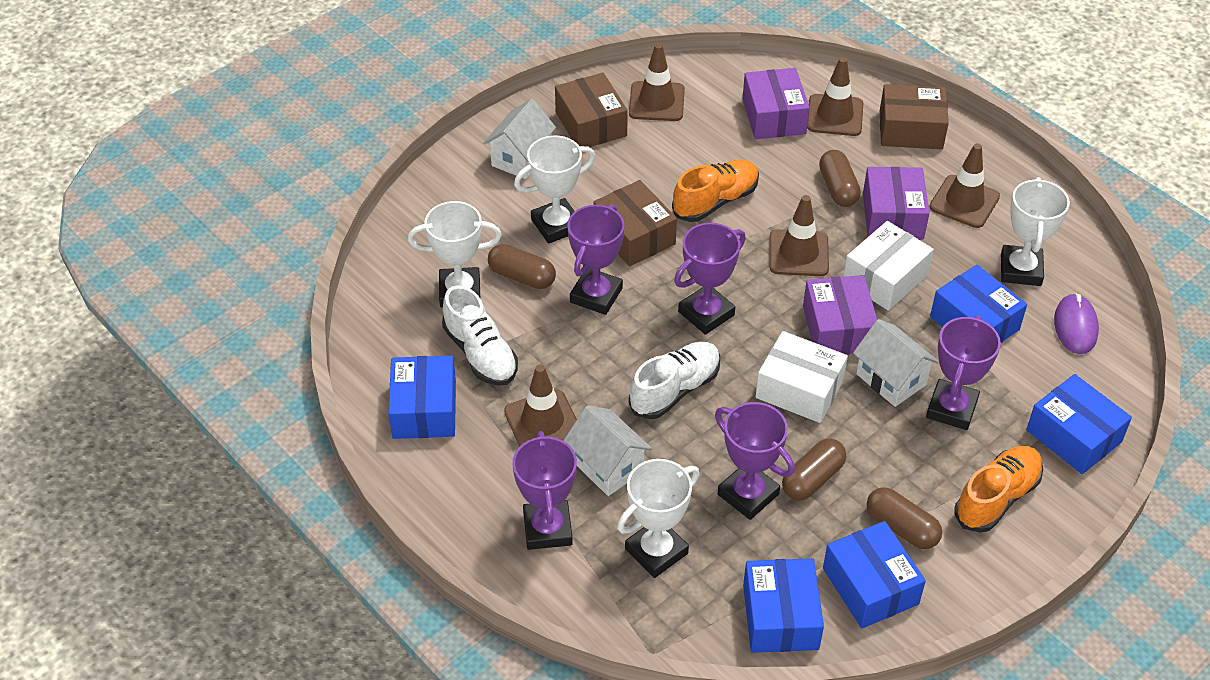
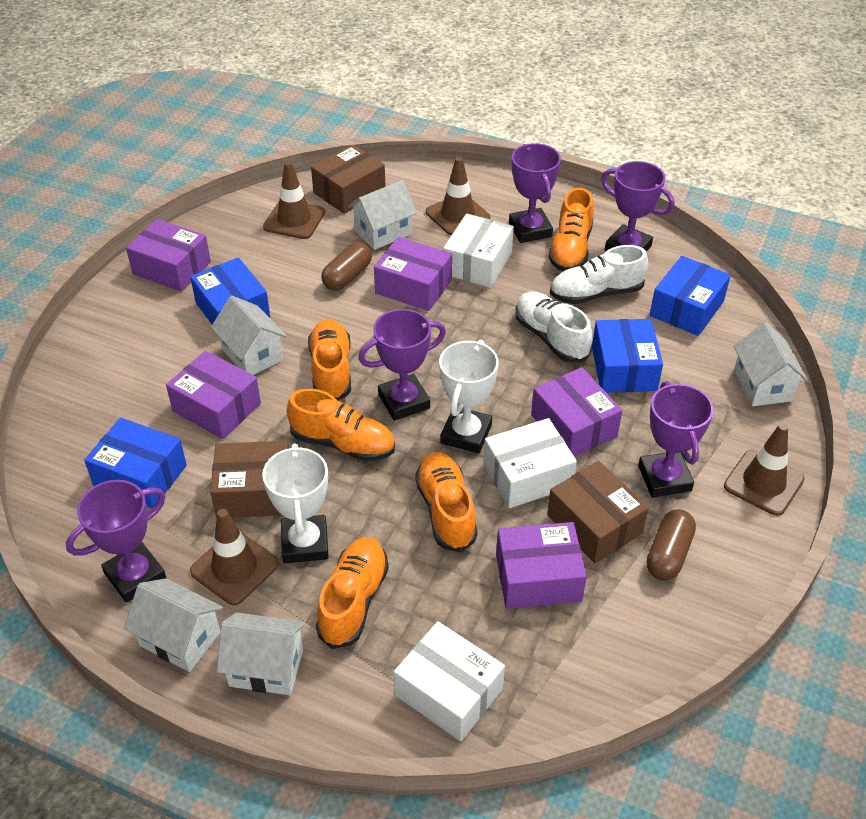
blue box: 5 -> 4
brown capsule: 4 -> 2
brown traffic cone: 5 -> 4
orange shoe: 2 -> 5
purple box: 3 -> 5
purple mouse: 1 -> 0
white box: 2 -> 3
white house: 3 -> 5
white trophy: 4 -> 2

